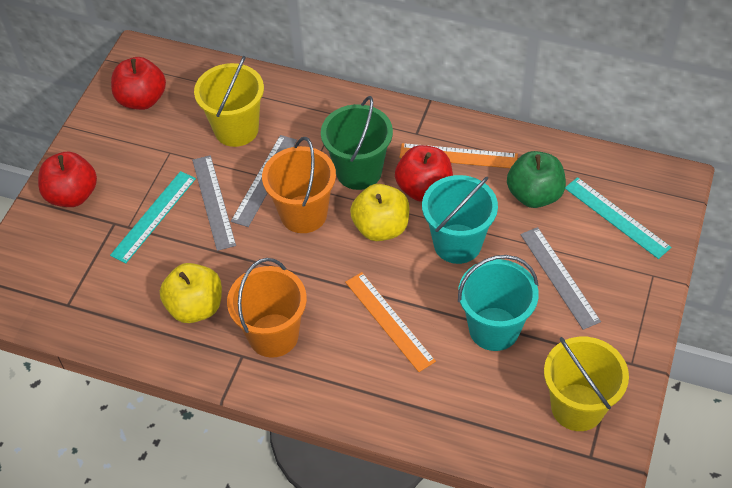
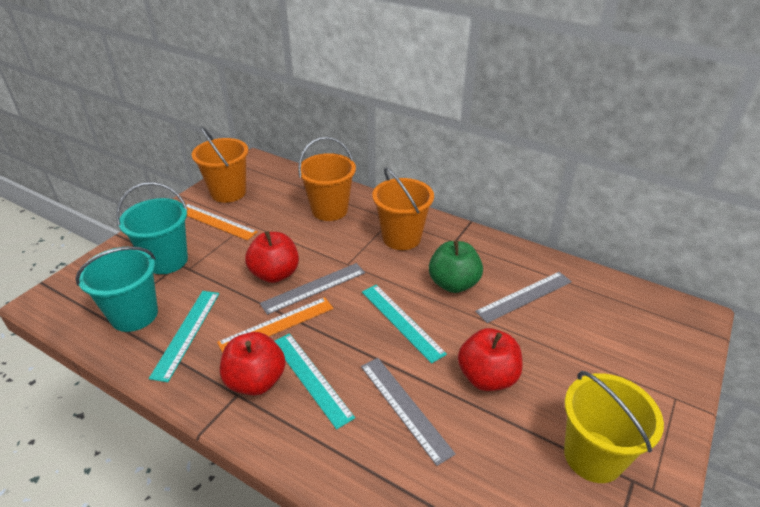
green bucket: 1 -> 0
orange bucket: 2 -> 3
turquoise ruler: 2 -> 3
yellow apple: 2 -> 0
yellow bucket: 2 -> 1

